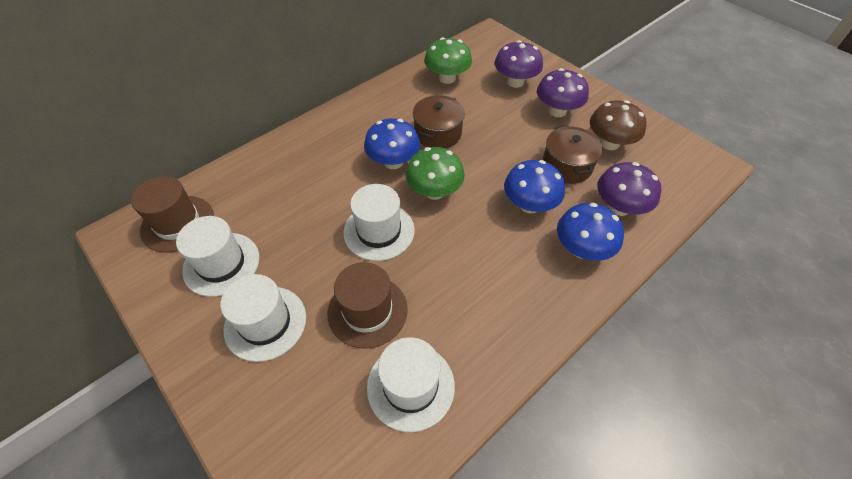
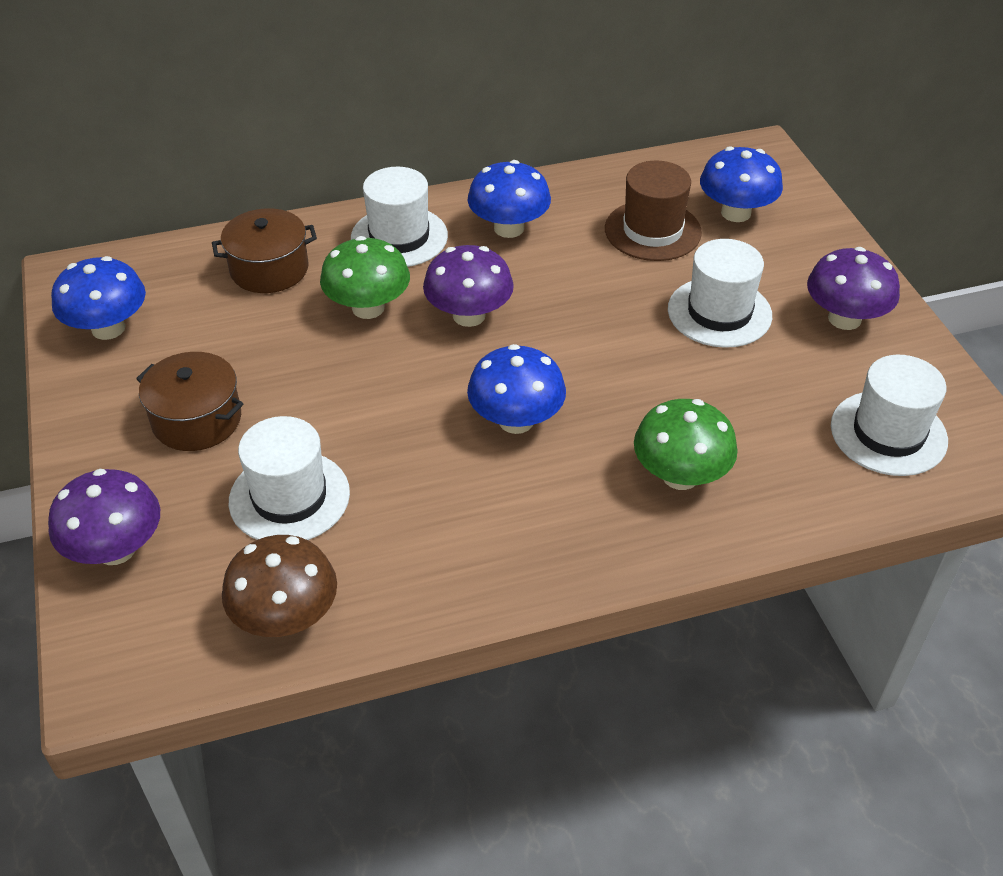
blue mushroom: 3 -> 4
brown hat: 2 -> 1

